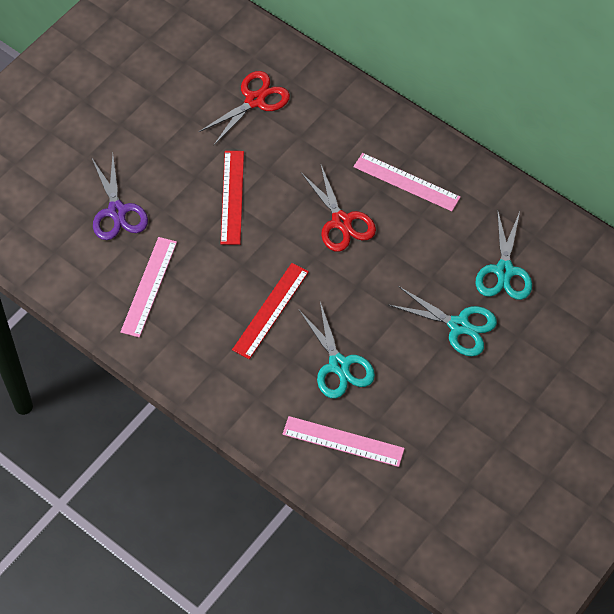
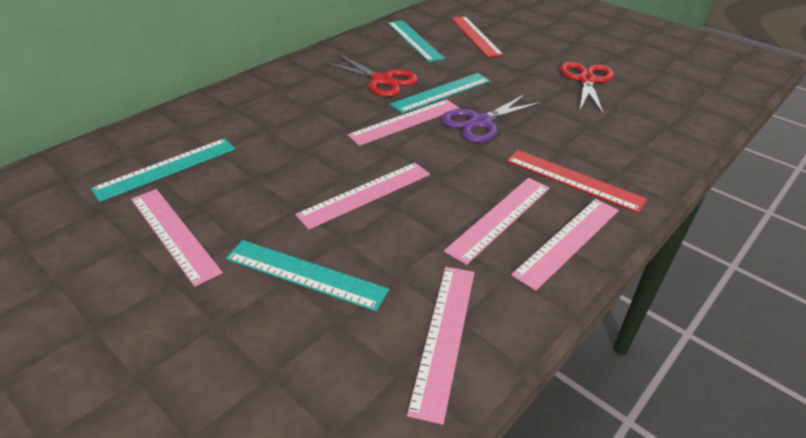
pink ruler: 3 -> 6
turquoise ruler: 0 -> 4
turquoise scissors: 3 -> 0

